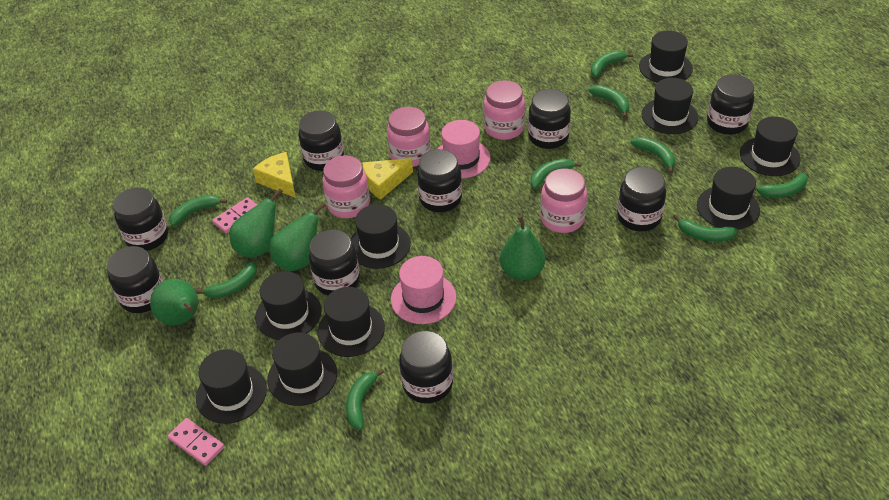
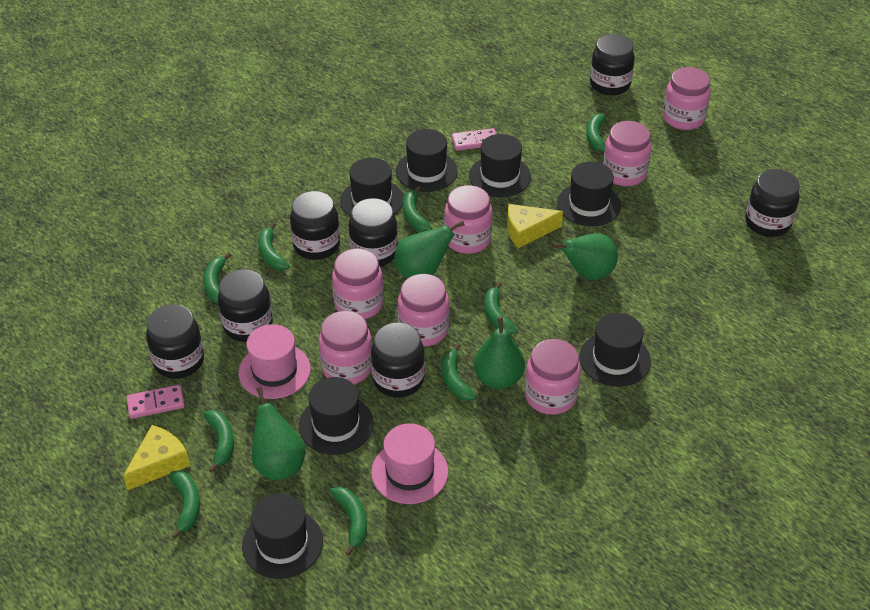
black hat: 9 -> 7
black jar: 9 -> 7
pink jar: 4 -> 7

